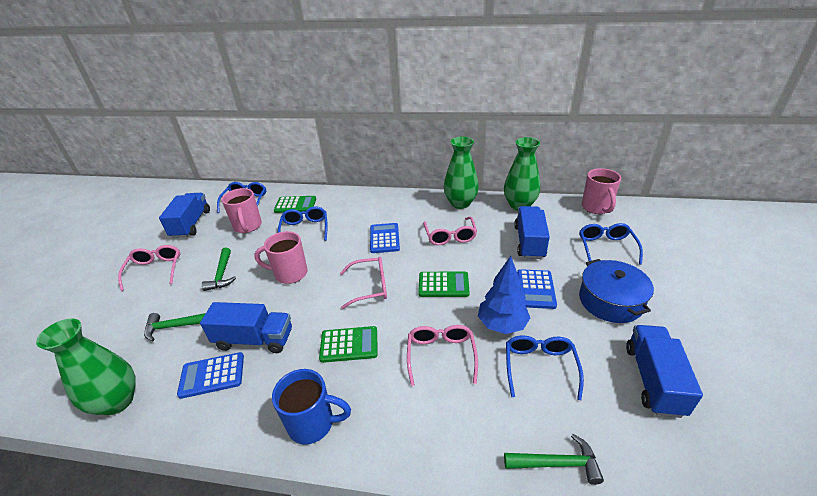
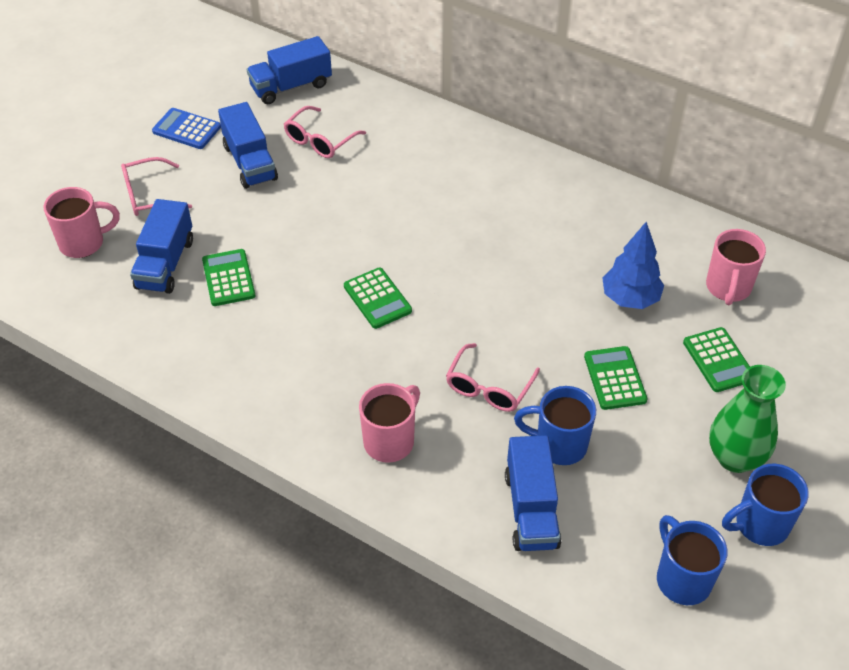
blue calculator: 3 -> 1
blue glasses: 4 -> 0
blue mug: 1 -> 3
blue pot: 1 -> 0
green calculator: 3 -> 4
green hammer: 3 -> 0
green vase: 3 -> 1
pink glasses: 4 -> 3

